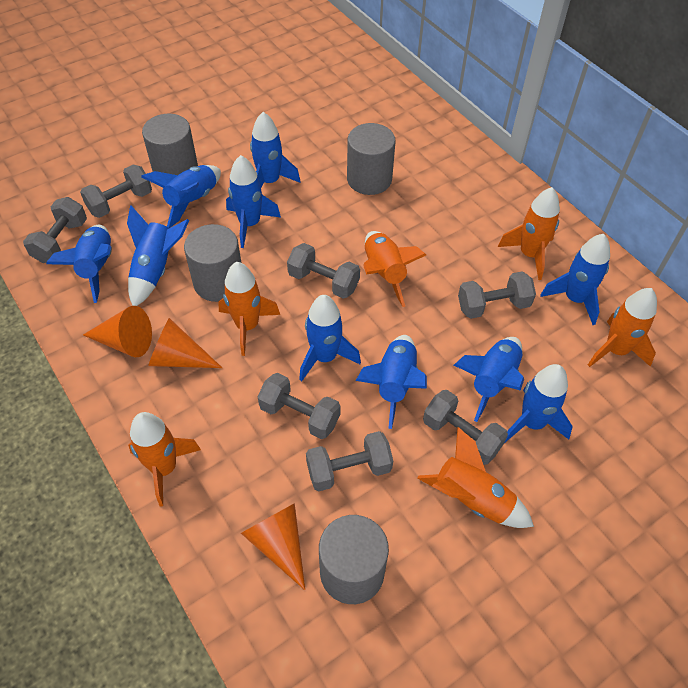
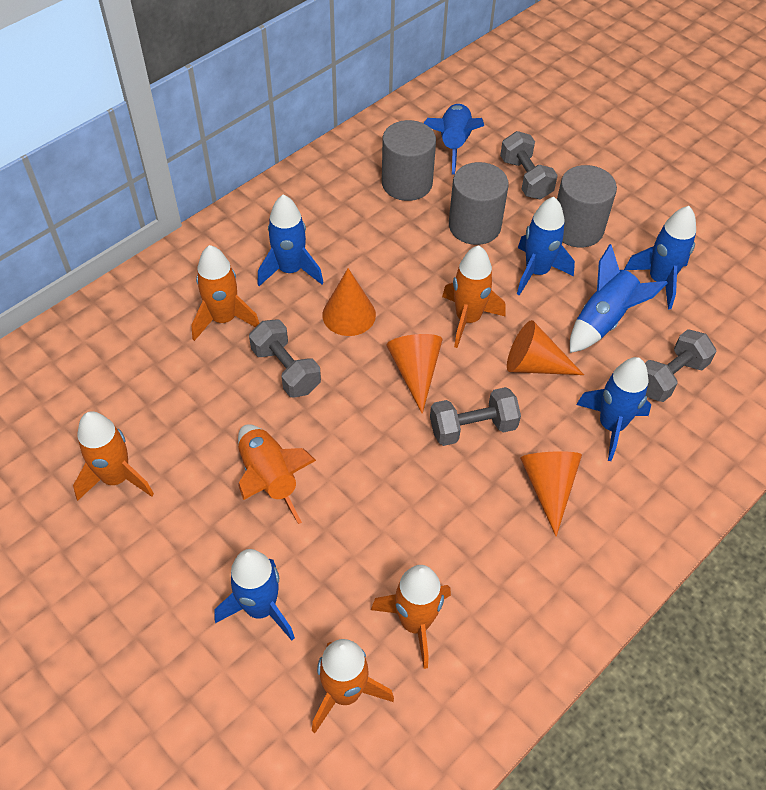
blue rocket: 10 -> 7
grey cylinder: 4 -> 3
grey dumbbell: 7 -> 4
orange cone: 3 -> 4

